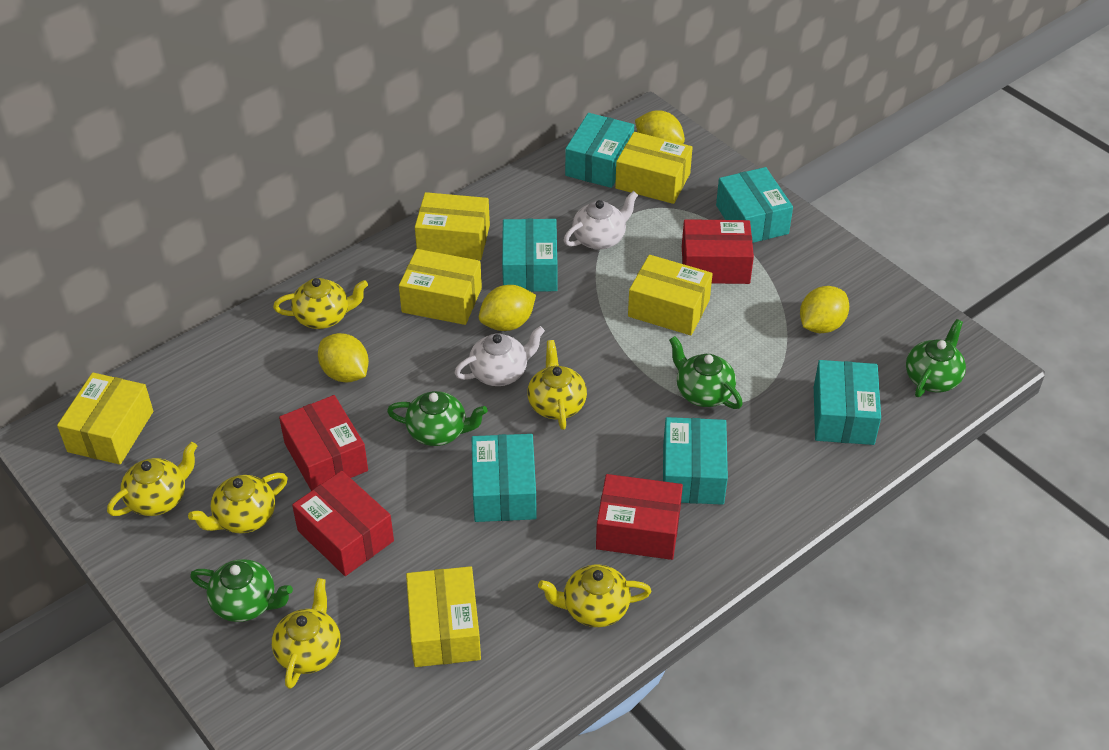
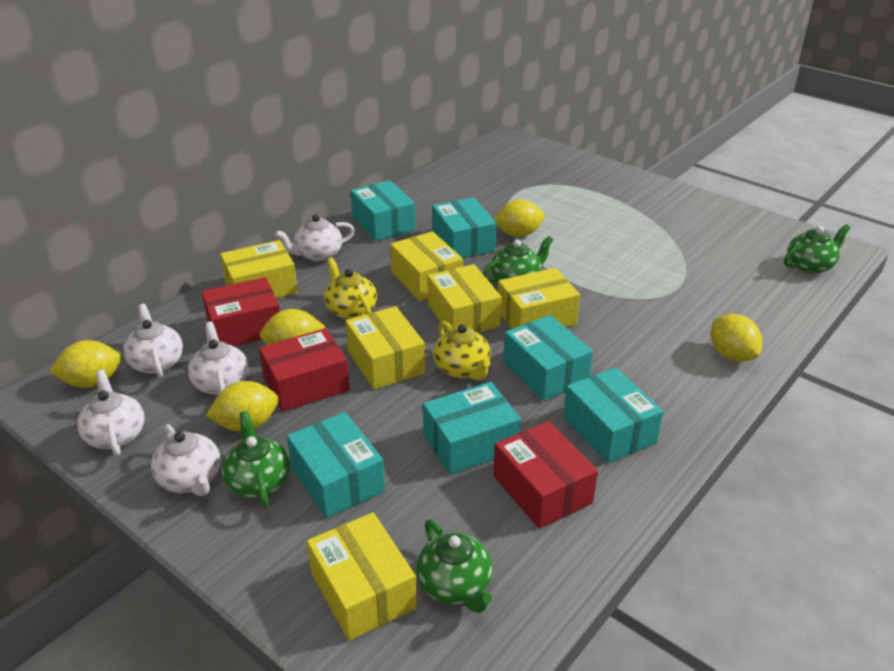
red box: 4 -> 3
white teapot: 2 -> 5
yellow lemon: 4 -> 5
yellow teapot: 6 -> 2

